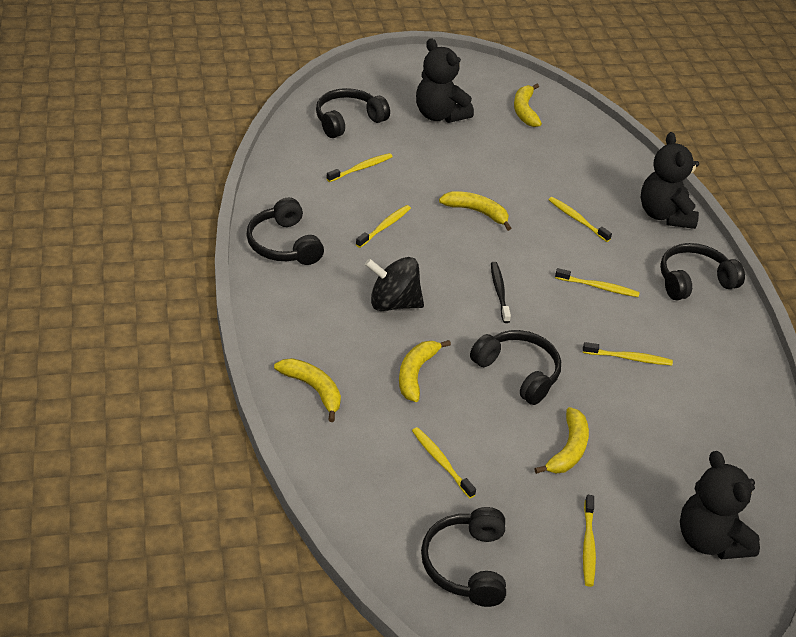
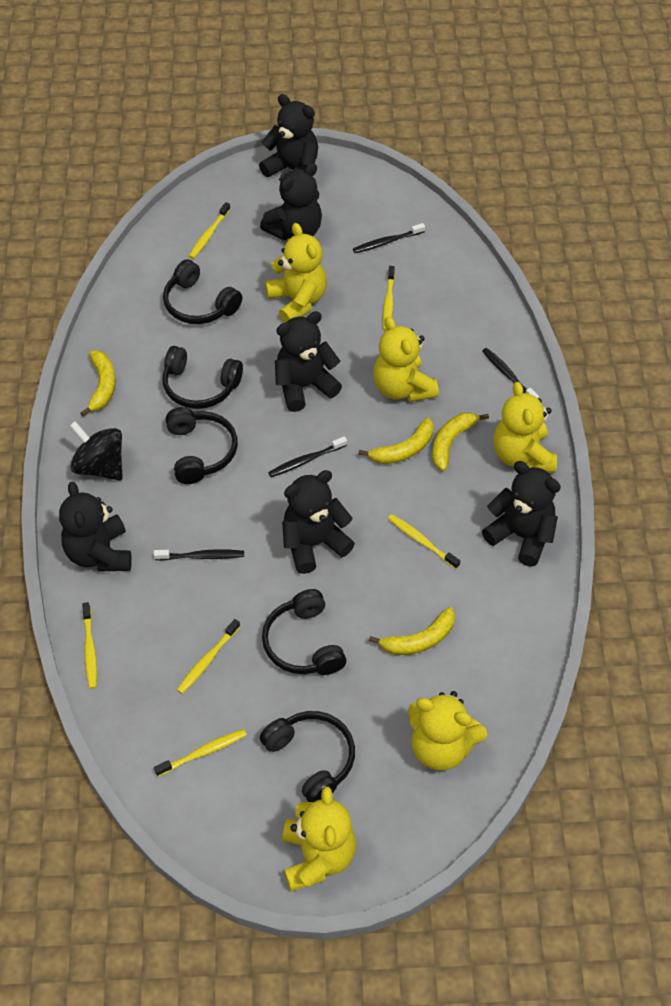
black teddy bear: 3 -> 6
black toothbrush: 1 -> 4
yellow banana: 5 -> 4
yellow teddy bear: 0 -> 5
yellow toothbrush: 7 -> 6

